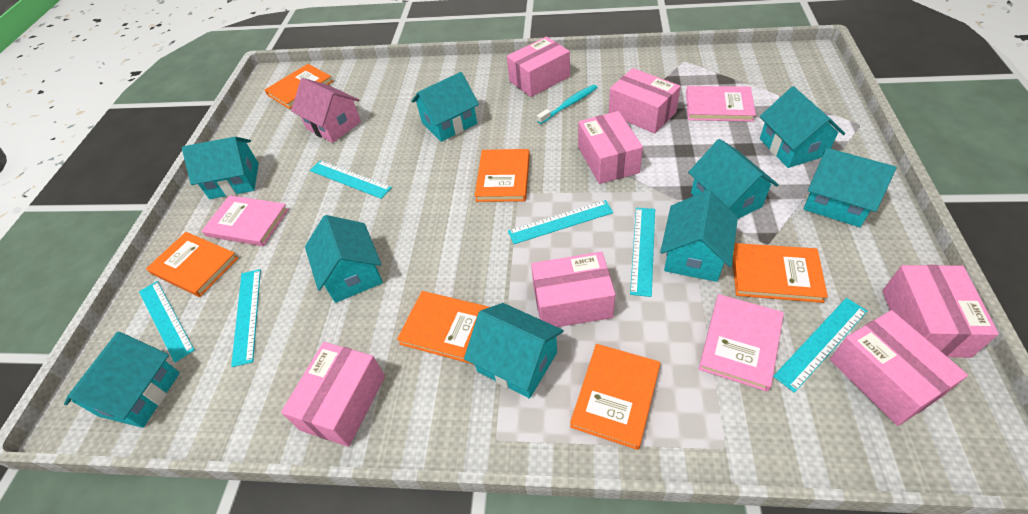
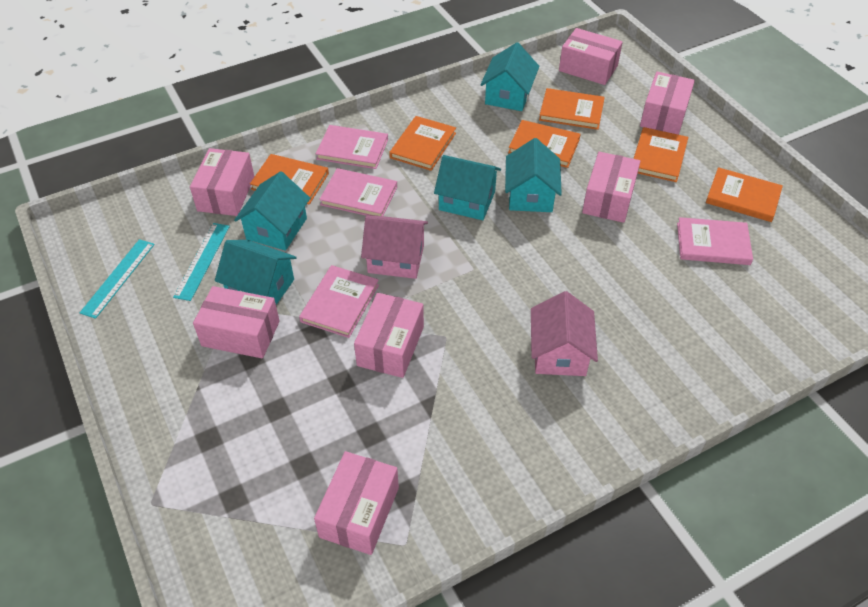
pink book: 3 -> 4
pink house: 1 -> 2
turquoise house: 9 -> 5
turquoise ruler: 6 -> 2
turquoise toothbrush: 1 -> 0

